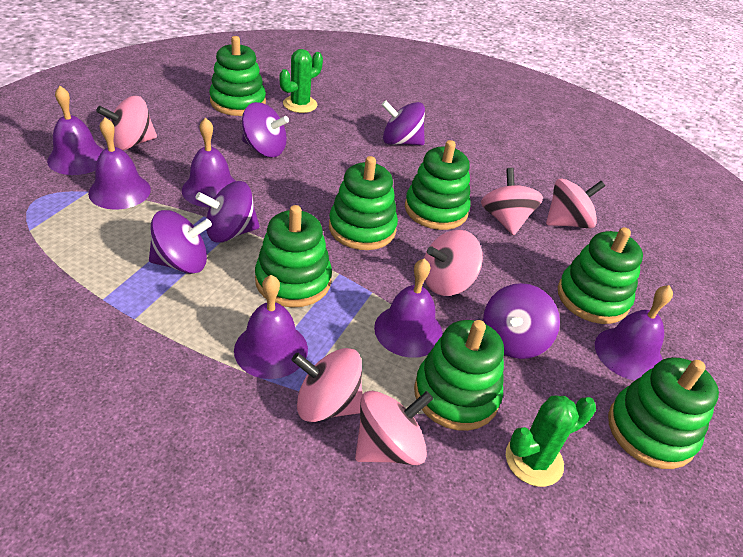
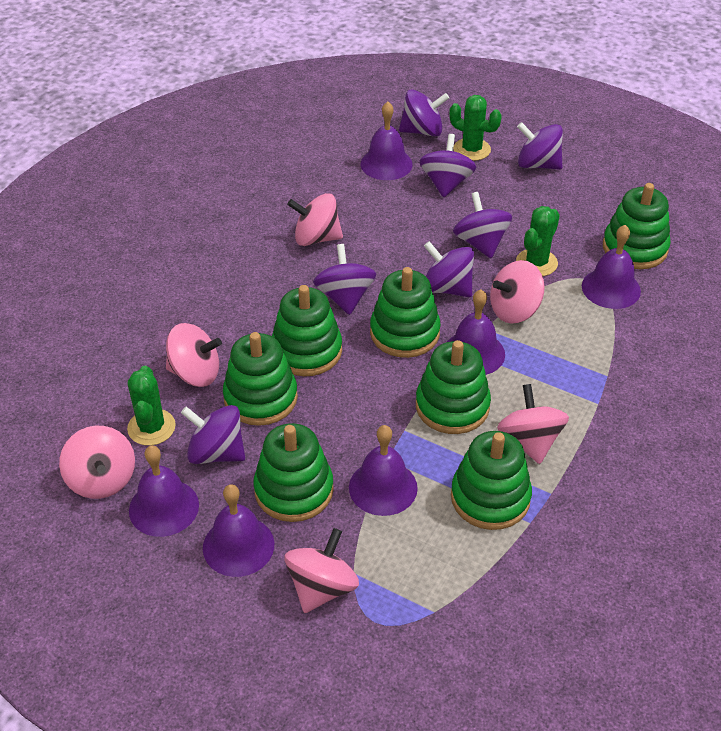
green cactus: 2 -> 3
purple spinning top: 5 -> 7

